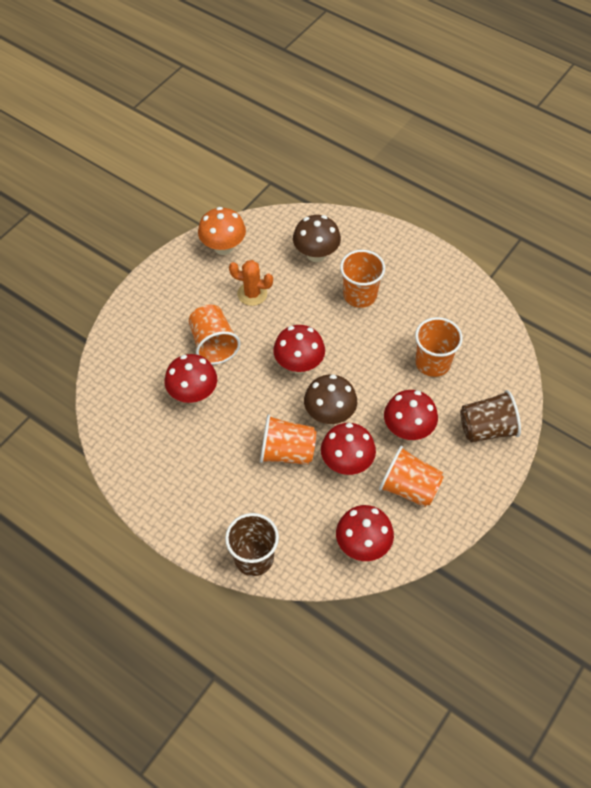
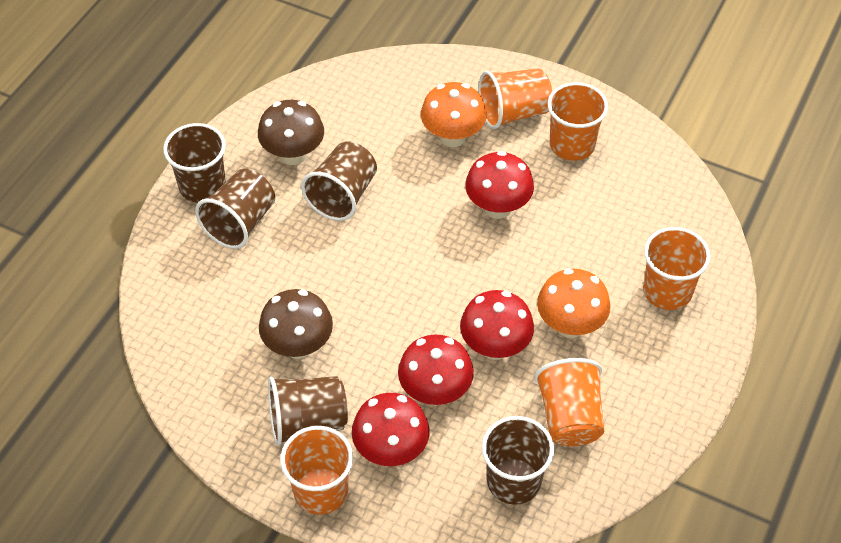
brown cup: 2 -> 5
orange cactus: 1 -> 0
orange mushroom: 1 -> 2
red mushroom: 5 -> 4

